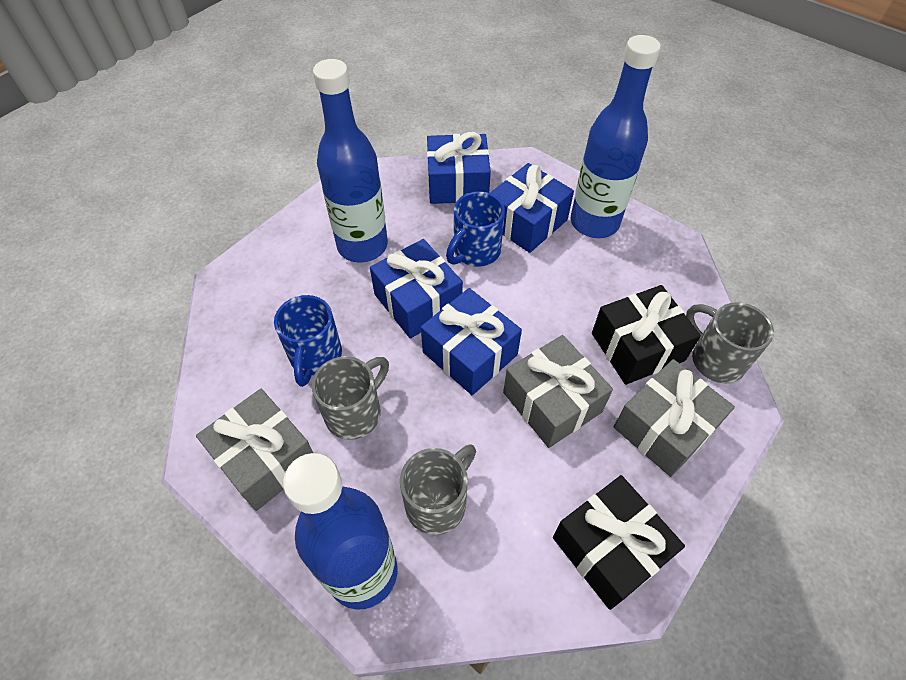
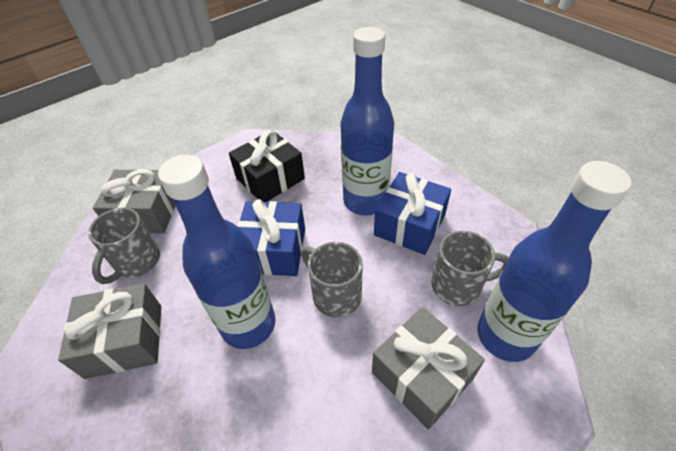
black gift: 2 -> 1
blue gift: 4 -> 2
blue mug: 2 -> 0

